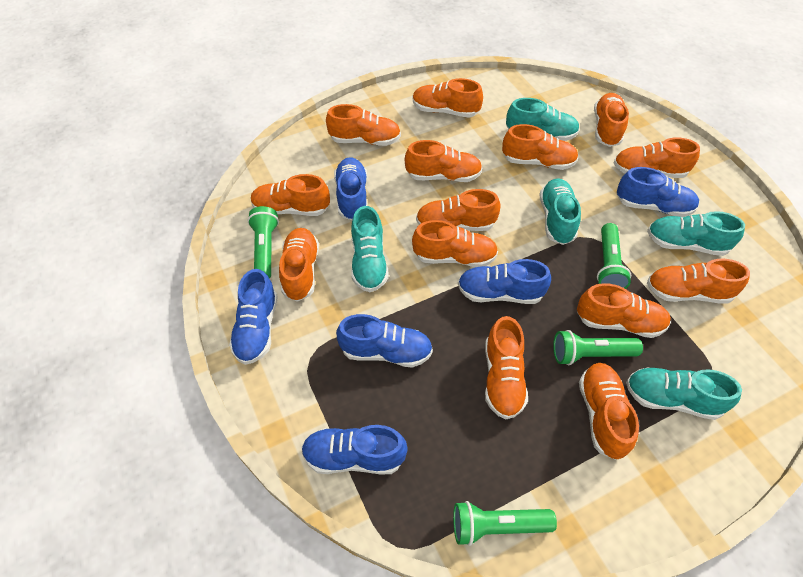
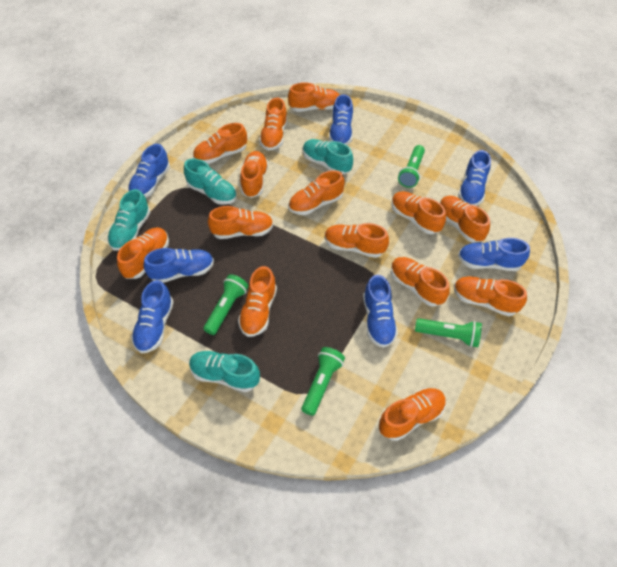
blue shoe: 6 -> 7
turquoise shoe: 5 -> 4

